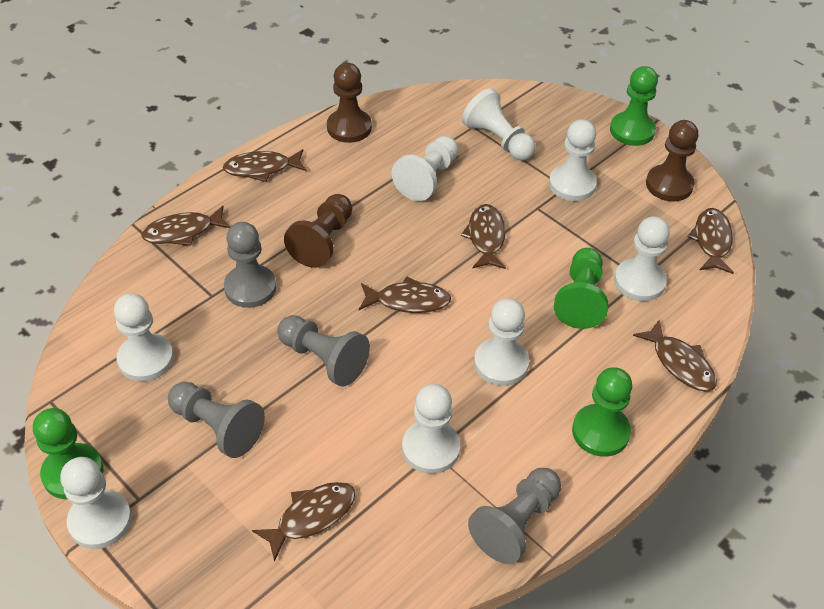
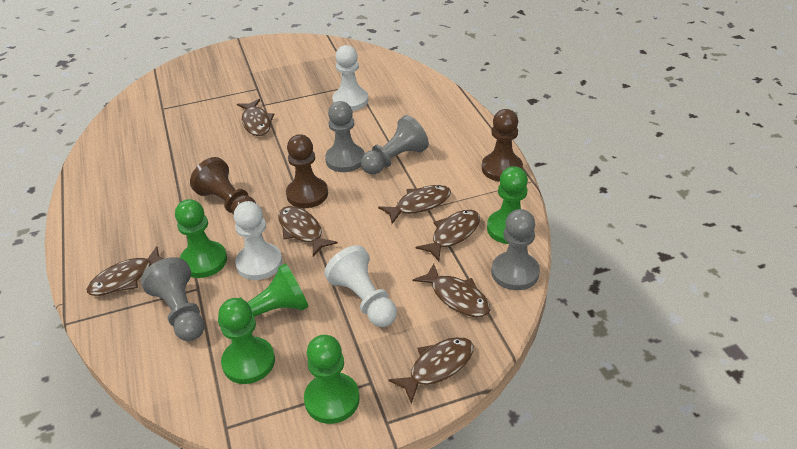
green pawn: 4 -> 5
white pawn: 8 -> 3

